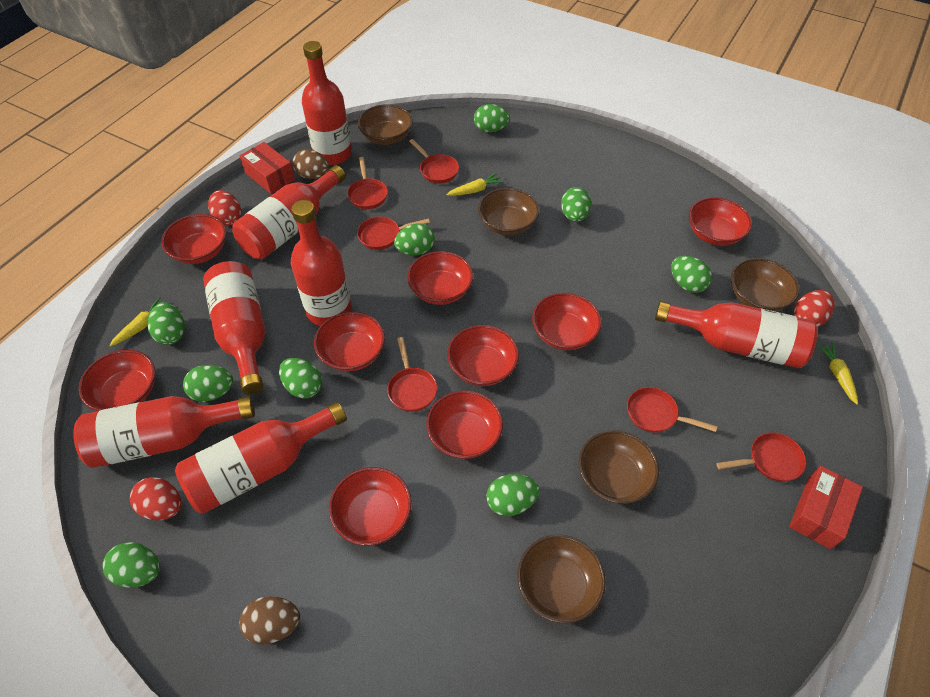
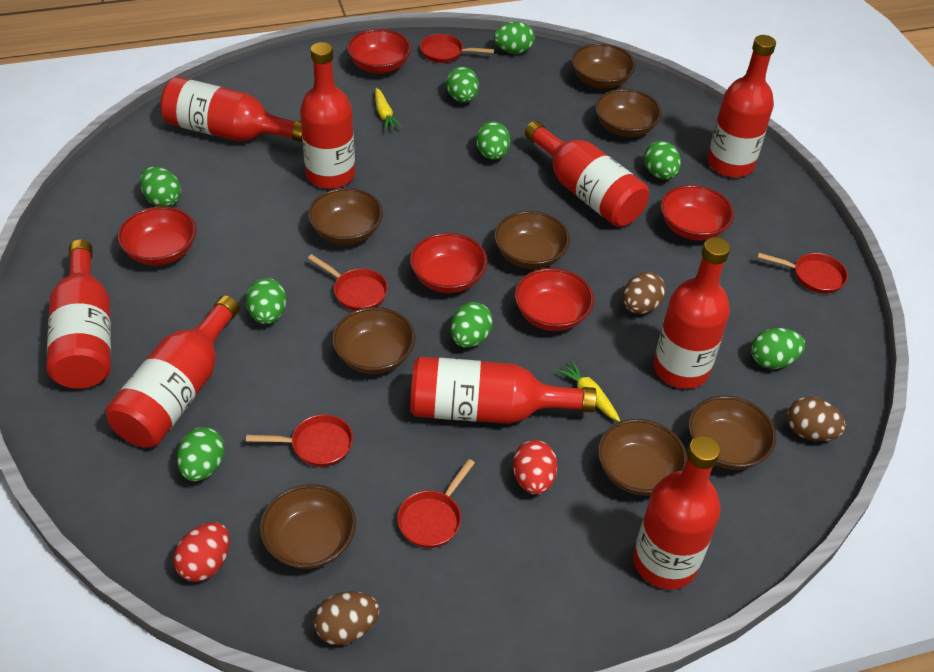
brown bowl: 5 -> 8
brown egg: 2 -> 3
red bottle: 7 -> 9
red bowl: 9 -> 5
red box: 2 -> 0
red egg: 3 -> 2
red pan: 6 -> 5
yellow carrot: 3 -> 2

